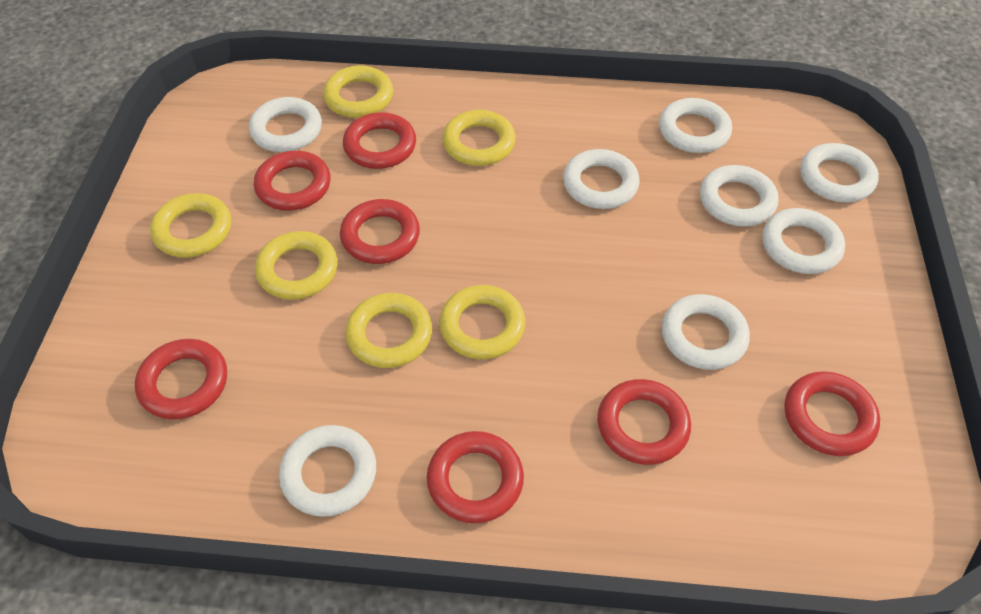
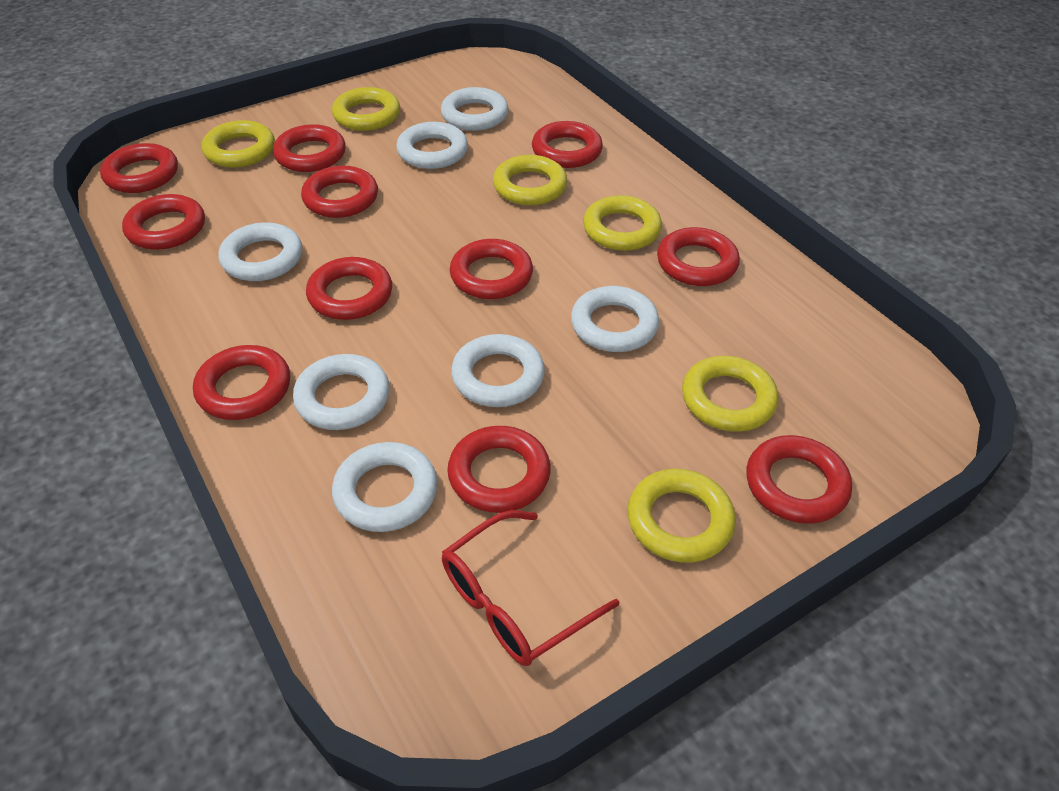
red glasses: 0 -> 1
red ring: 7 -> 11
white ring: 8 -> 7

